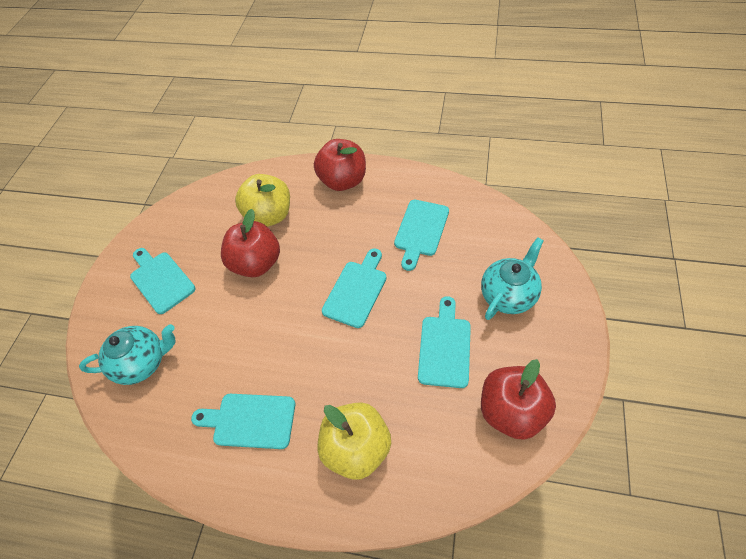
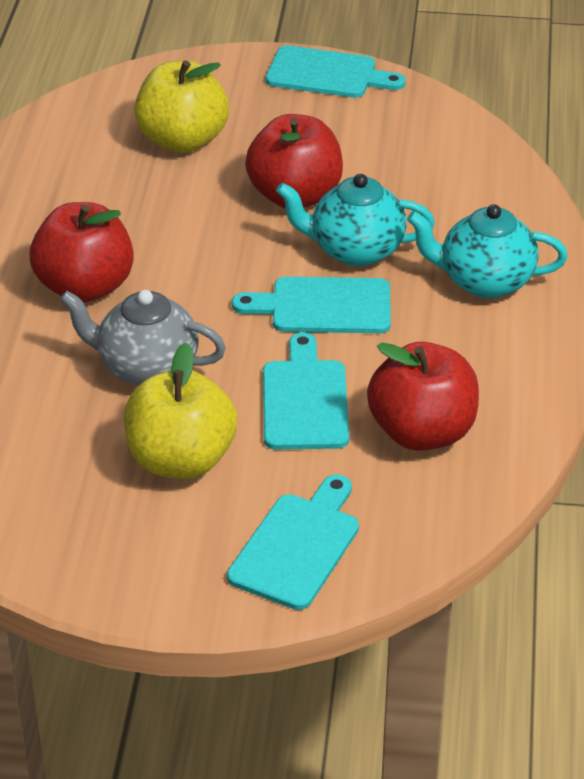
grey teapot: 0 -> 1
turquoise cutting board: 5 -> 4

